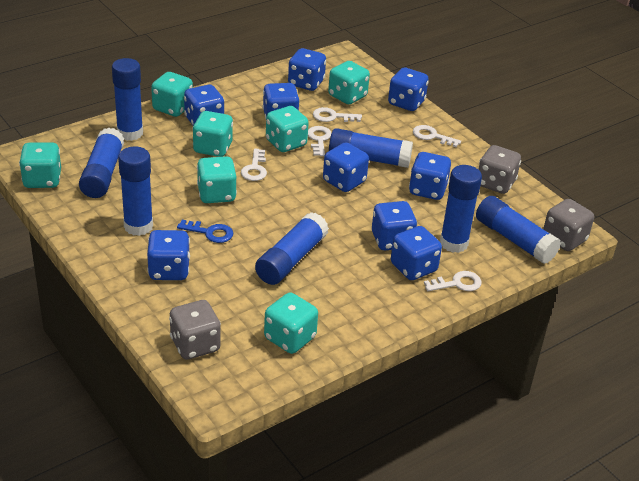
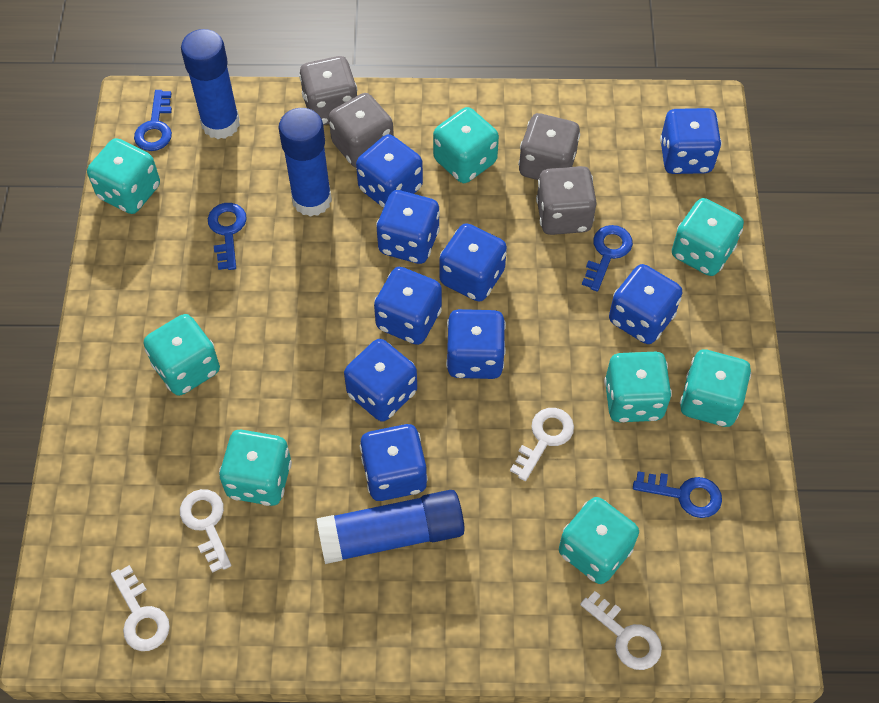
blue glue stick: 7 -> 3
blue key: 1 -> 4
grey dice: 3 -> 4
turquoise dice: 7 -> 8
white key: 5 -> 4

